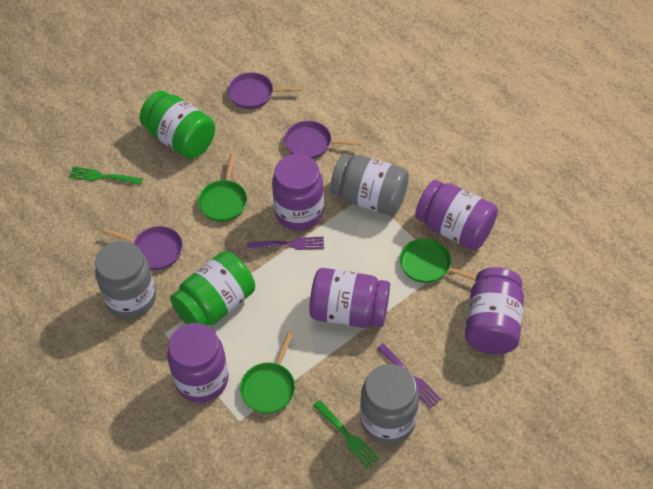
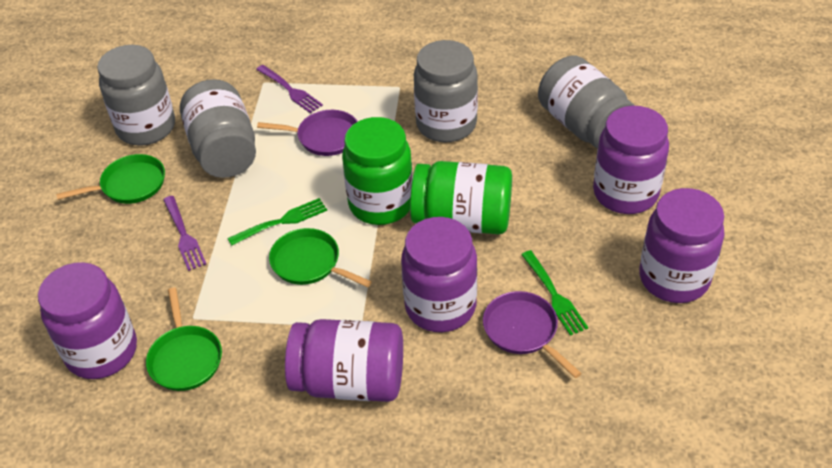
grey jar: 3 -> 4
purple pan: 3 -> 2

